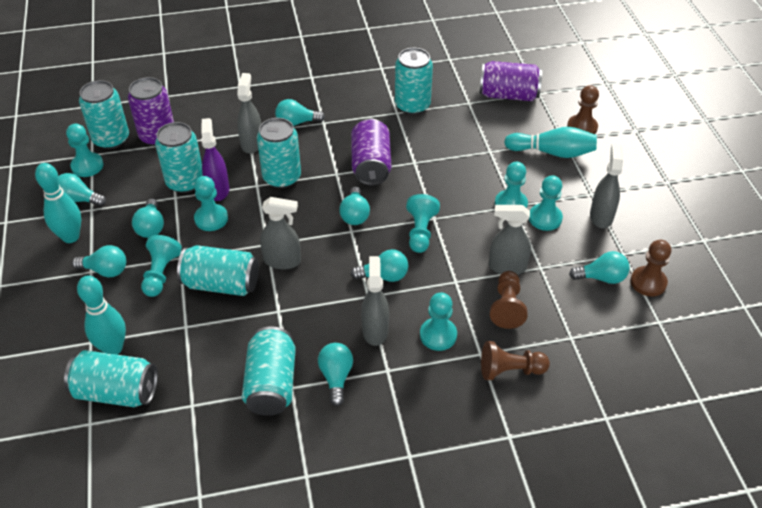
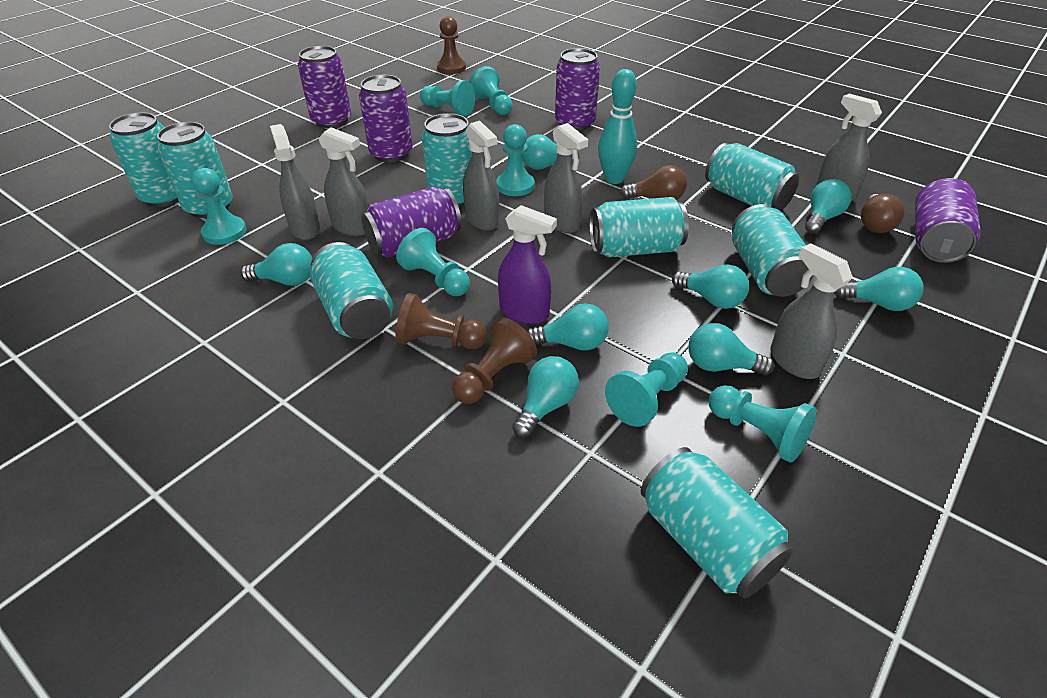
brown light bulb: 0 -> 2
brown pawn: 4 -> 3
grey spray bottle: 5 -> 6
purple can: 3 -> 5
turquoise bowling pin: 3 -> 1
turquoise can: 7 -> 8

